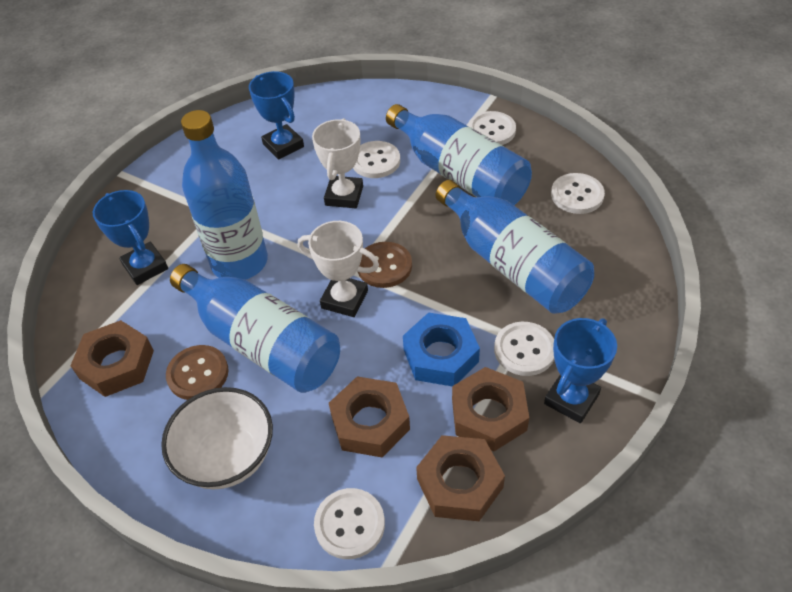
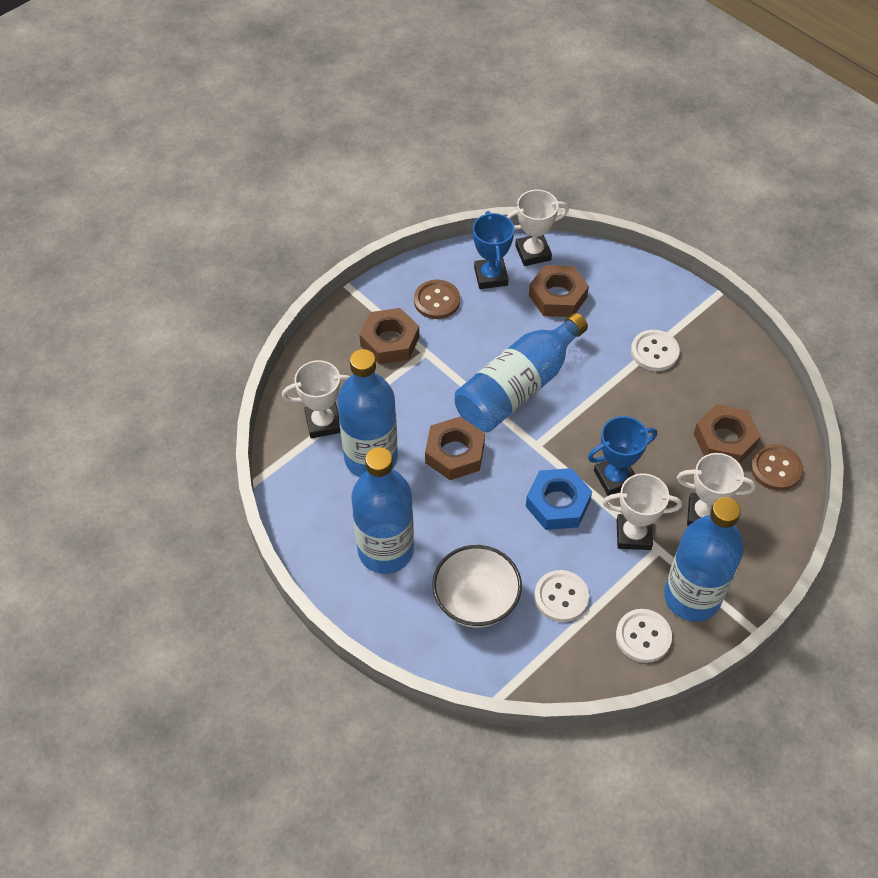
blue trophy: 3 -> 2
white button: 5 -> 3
white trophy: 2 -> 4

